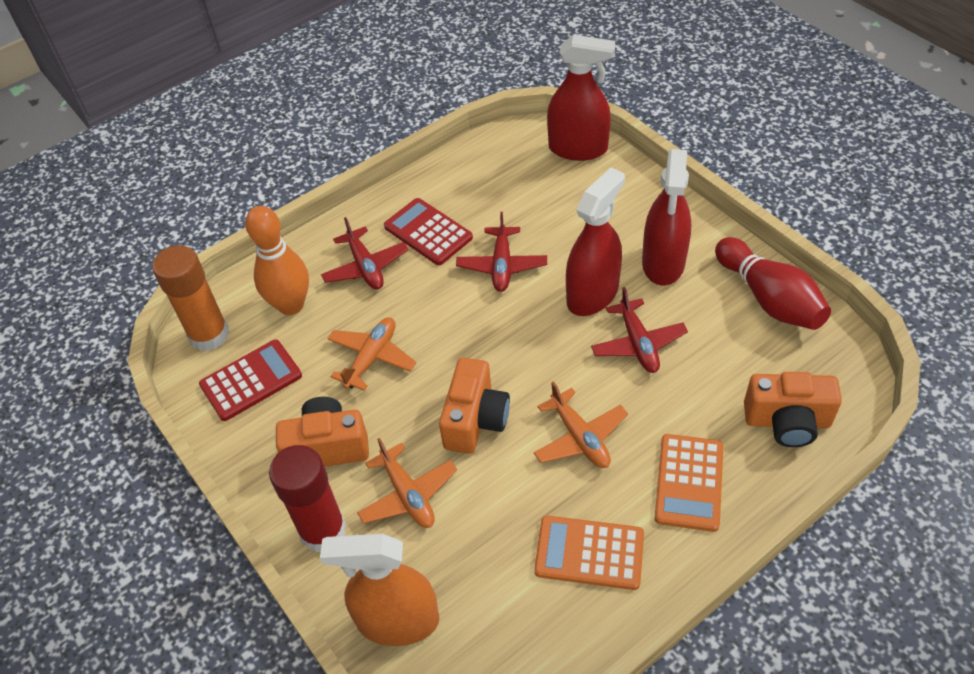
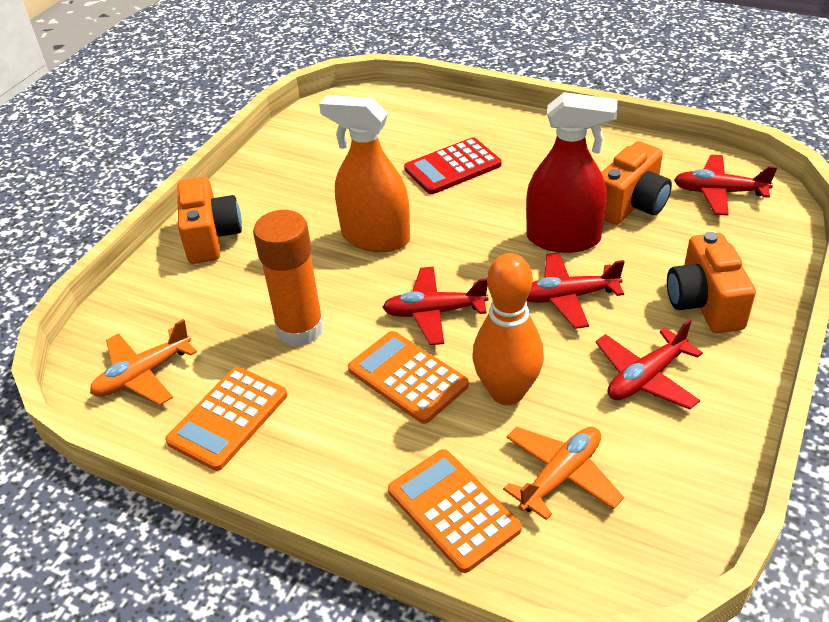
orange calculator: 2 -> 3
orange plane: 3 -> 2
red bowling pin: 1 -> 0
red calculator: 2 -> 1
red glue stick: 1 -> 0
red plane: 3 -> 4
red spray bottle: 3 -> 1

